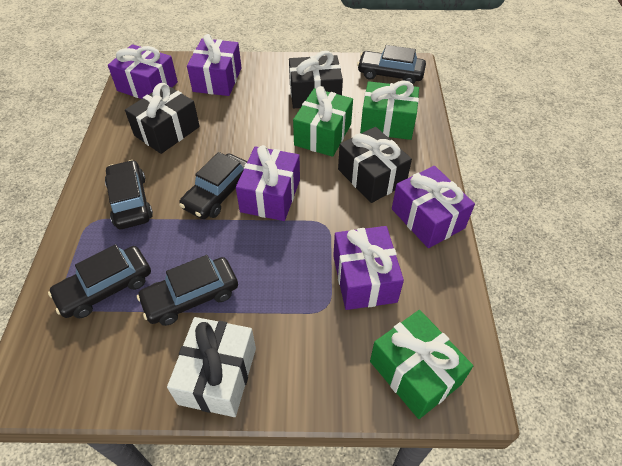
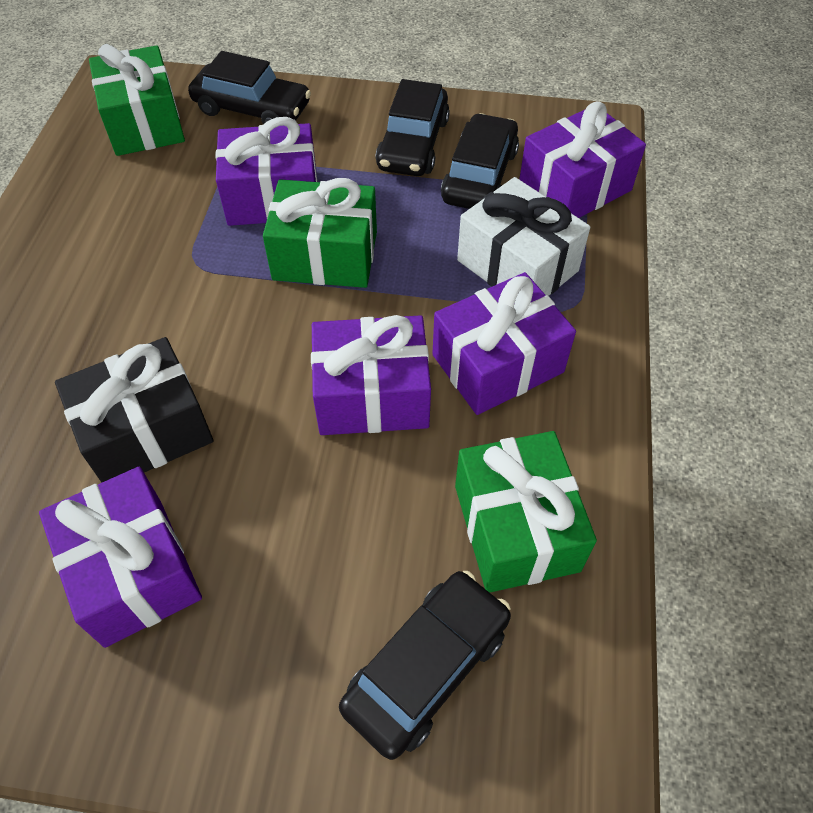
black car: 5 -> 4
black gift: 3 -> 1

